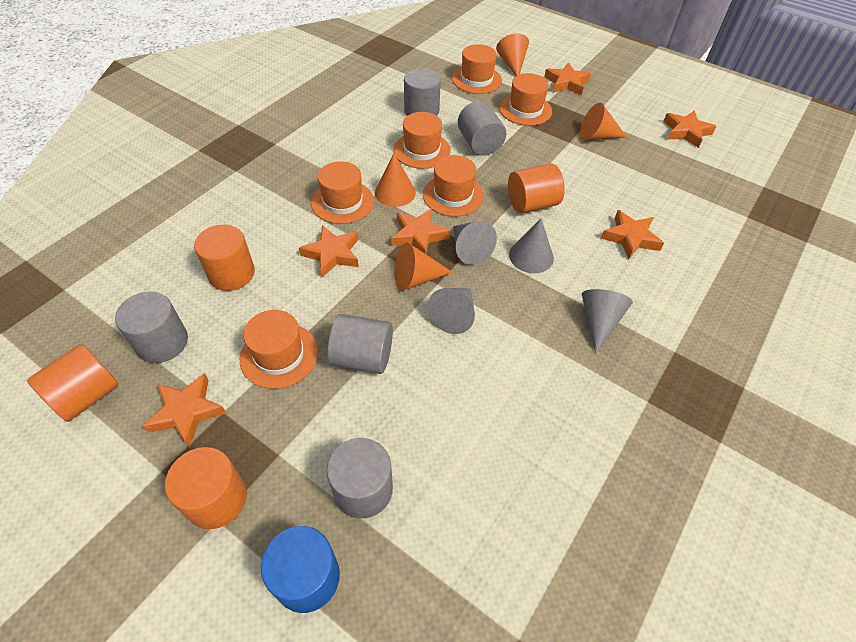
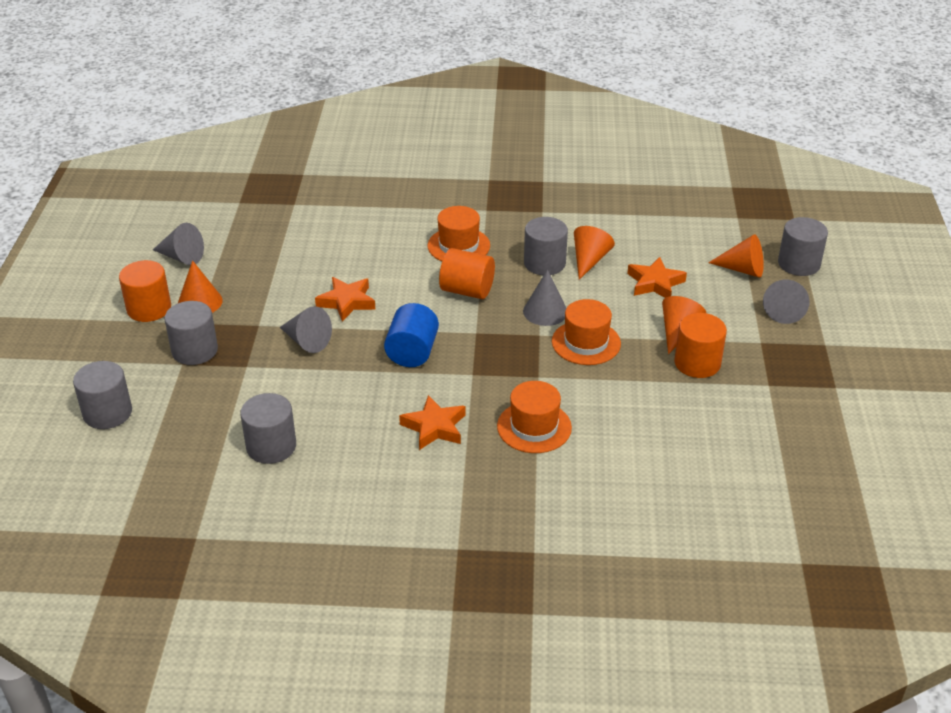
orange cylinder: 4 -> 3
orange hat: 6 -> 3
orange star: 6 -> 3

